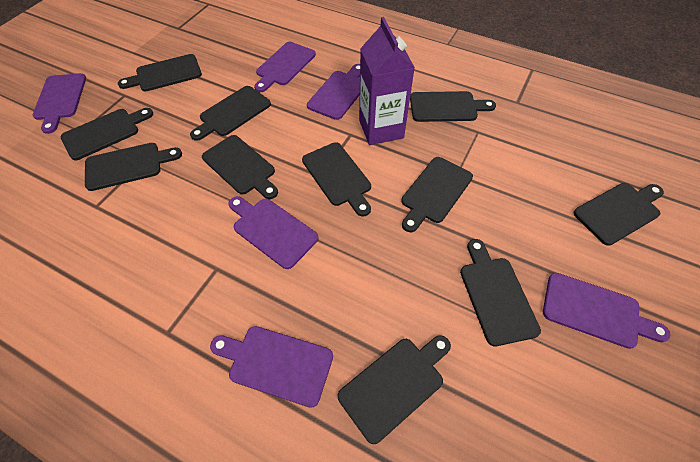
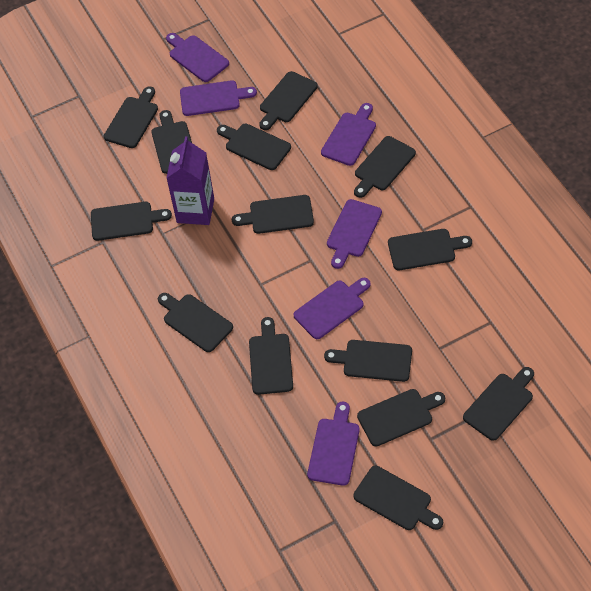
black cutting board: 11 -> 14

